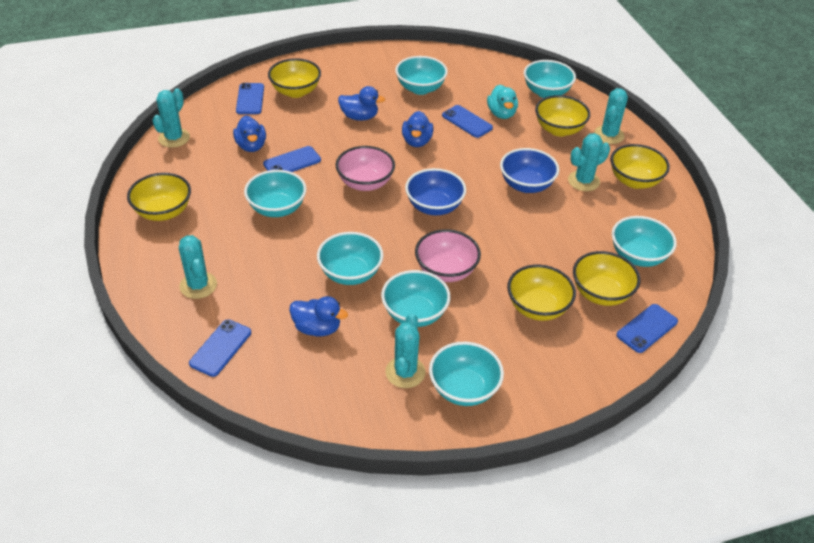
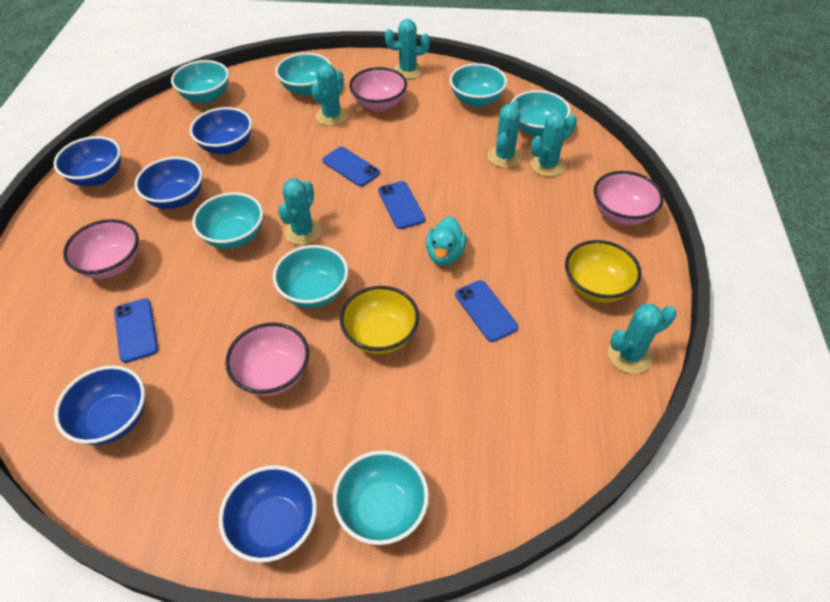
blue bowl: 2 -> 5
blue duck: 4 -> 0
blue phone: 5 -> 4
pink bowl: 2 -> 4
turquoise cactus: 5 -> 6
yellow bowl: 6 -> 2

